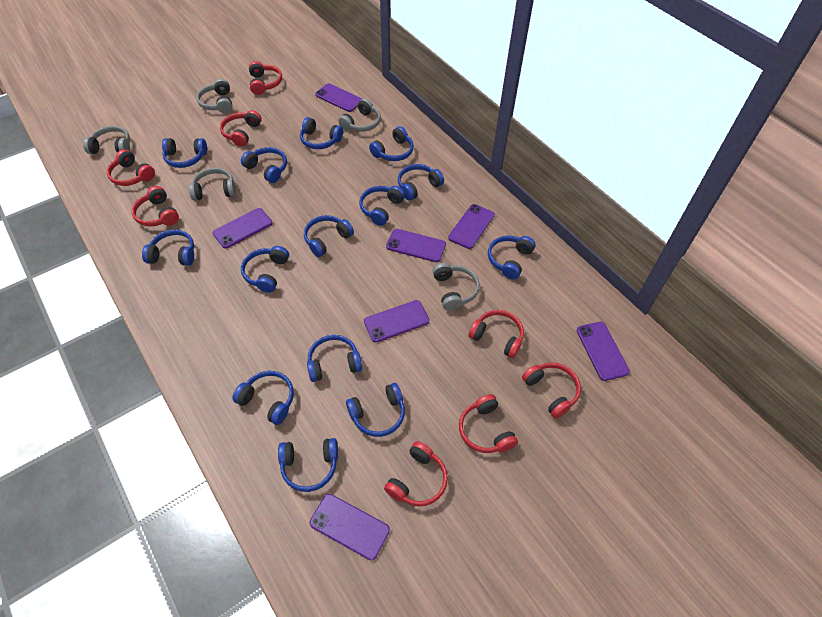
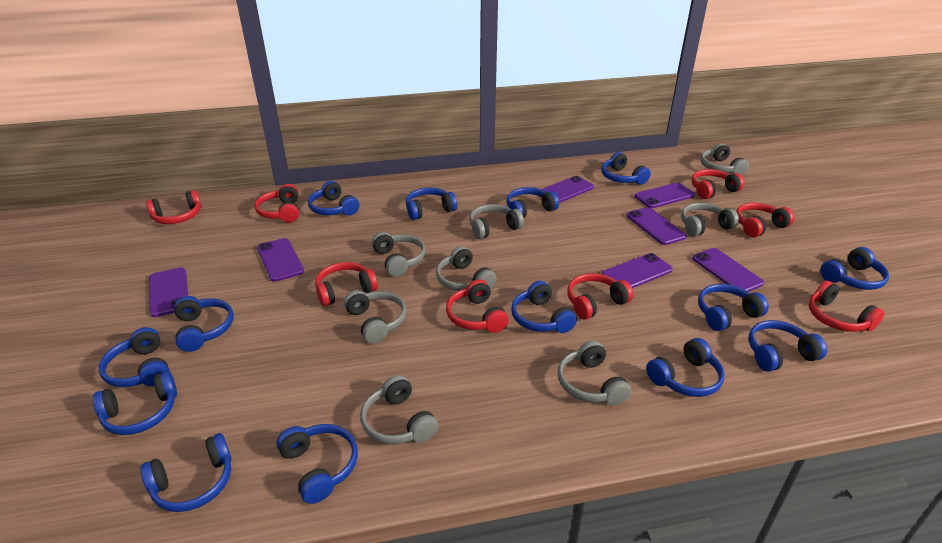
grey headphones: 5 -> 8

